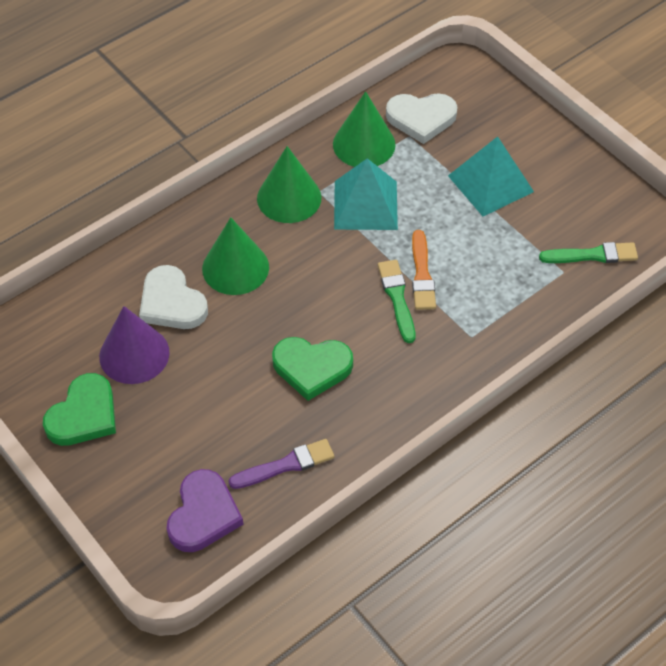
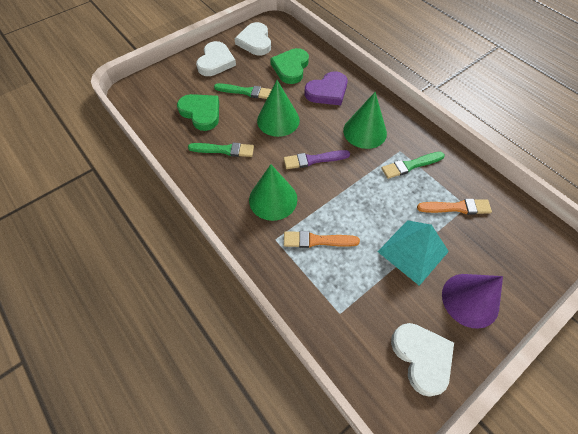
green brush: 2 -> 3
orange brush: 1 -> 2
turquoise pyramid: 2 -> 1
white heart: 2 -> 3

